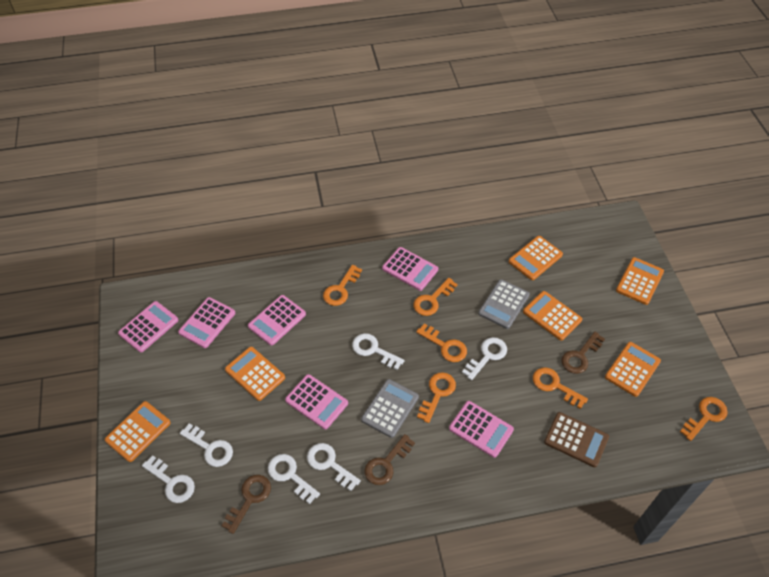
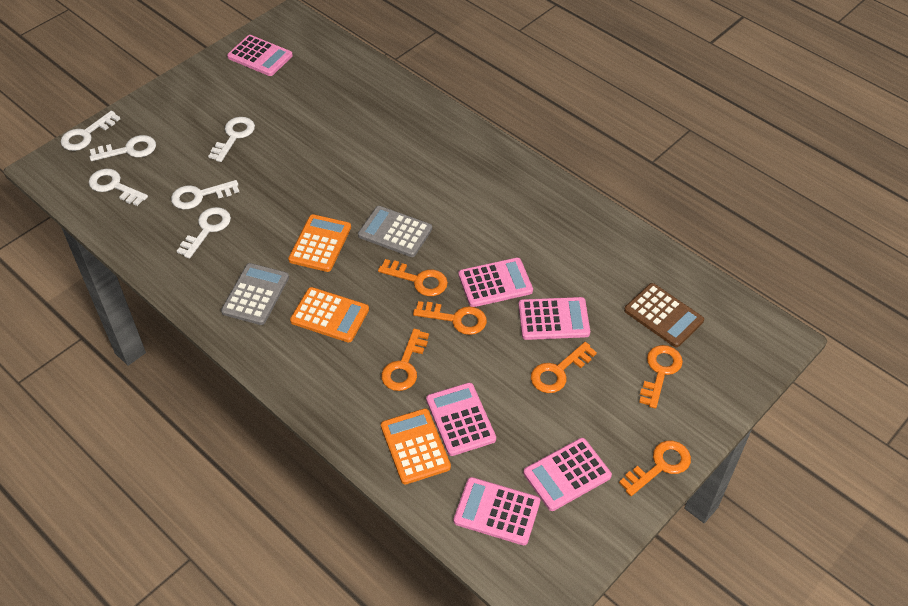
brown key: 3 -> 0
orange calculator: 6 -> 3

